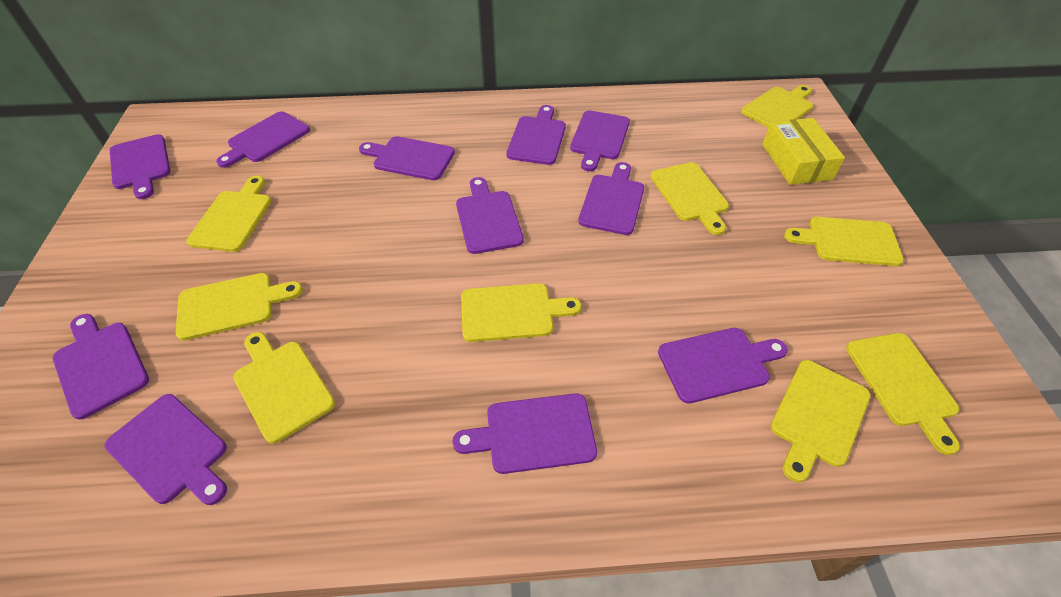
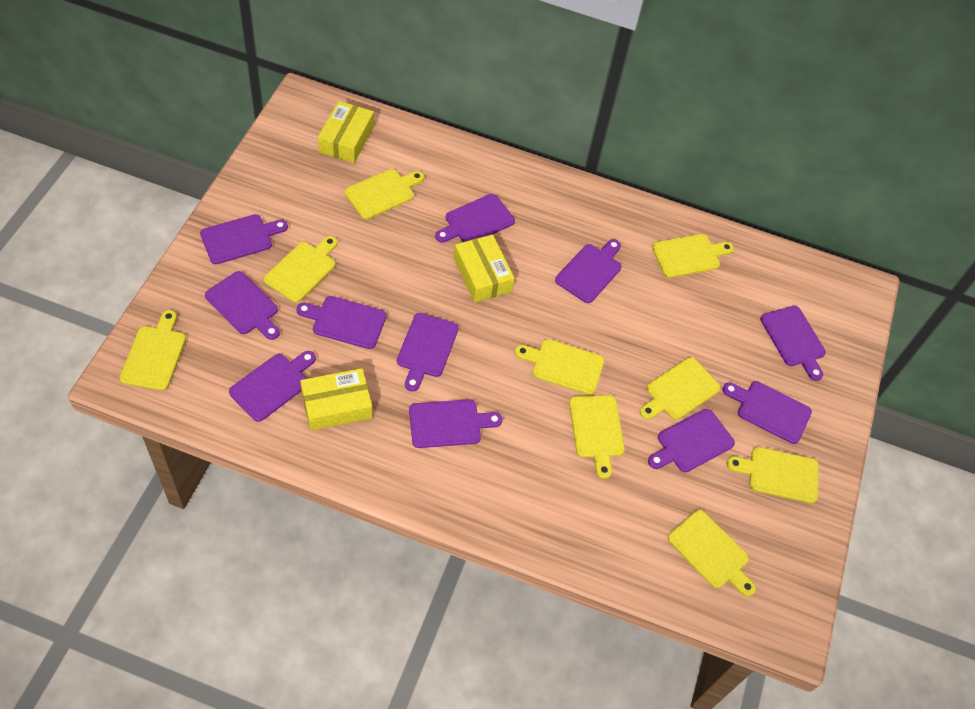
yellow box: 1 -> 3

